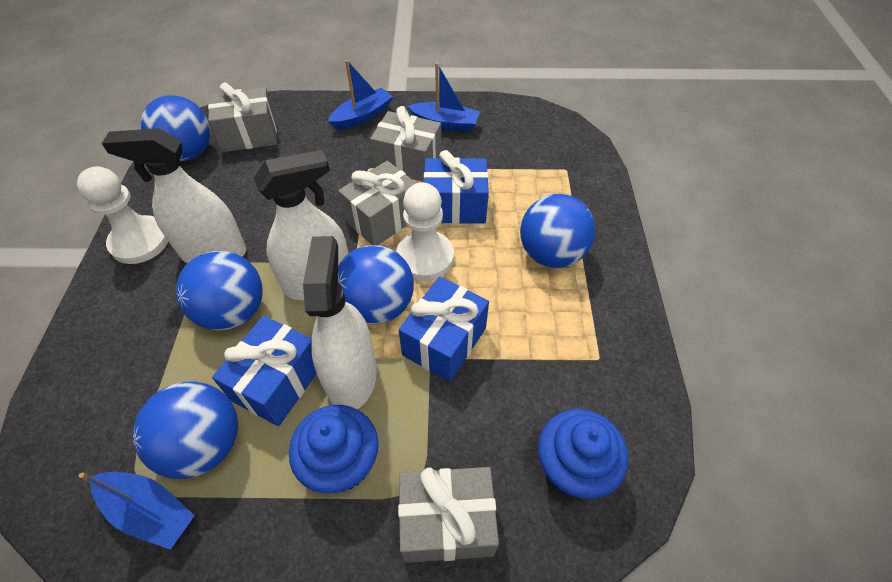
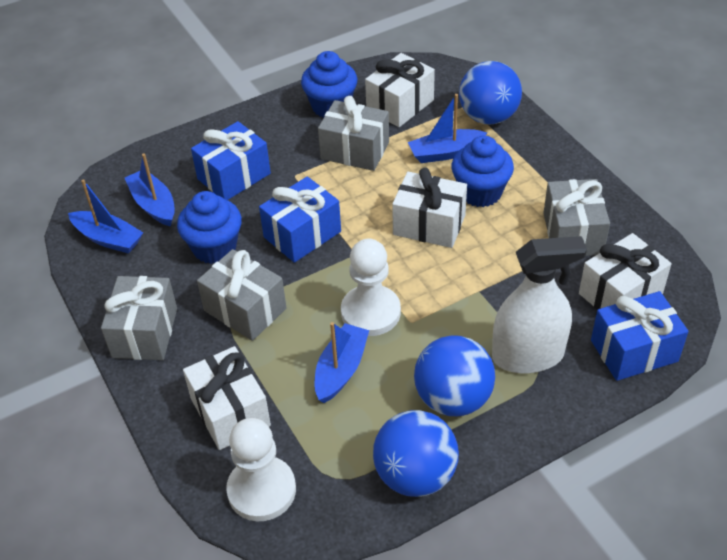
blue ball: 5 -> 3
blue boat: 3 -> 4
blue cupcake: 2 -> 3
white gift: 0 -> 4
white spray bottle: 3 -> 1

